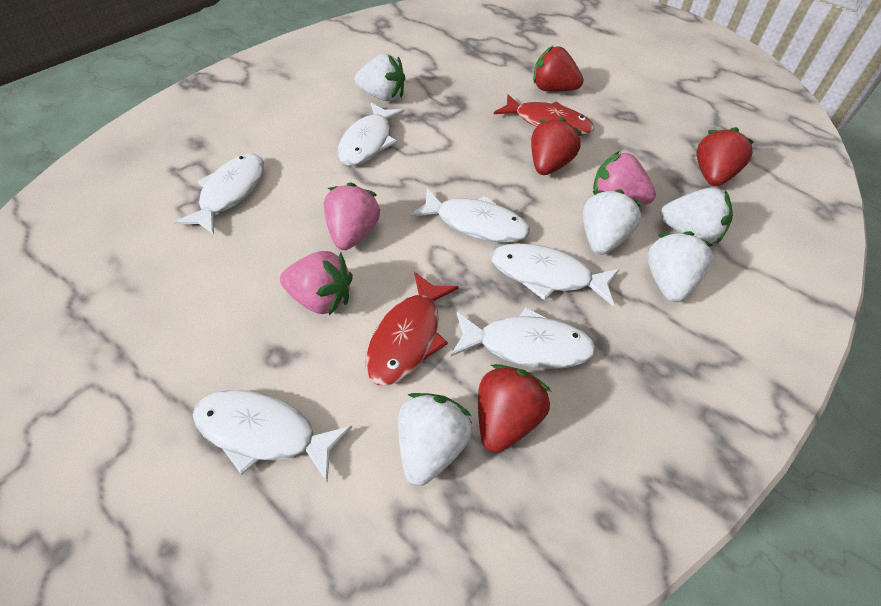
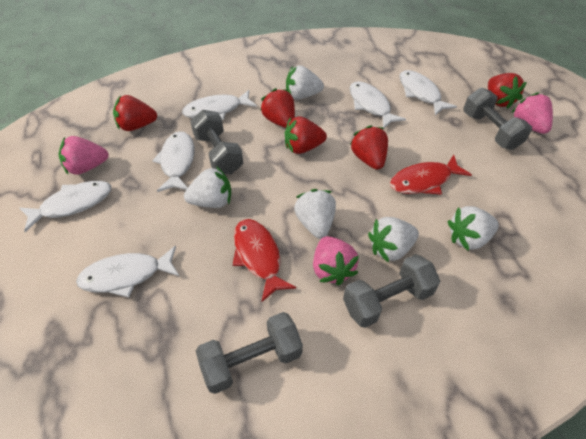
grey dumbbell: 0 -> 4
red strawberry: 4 -> 5

